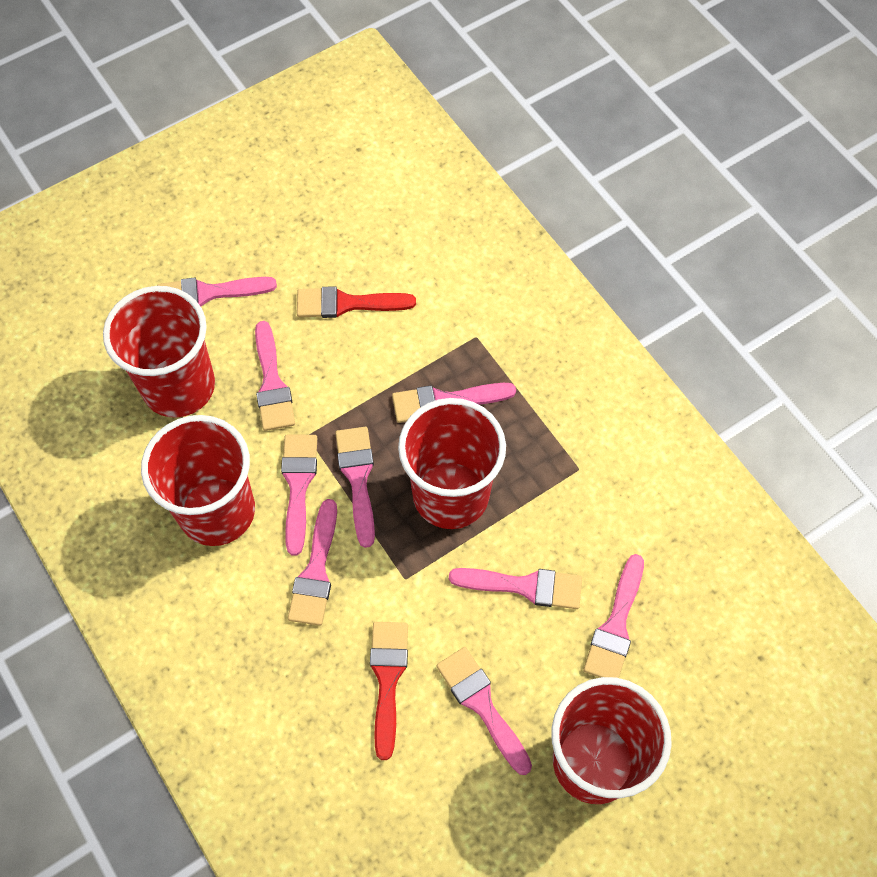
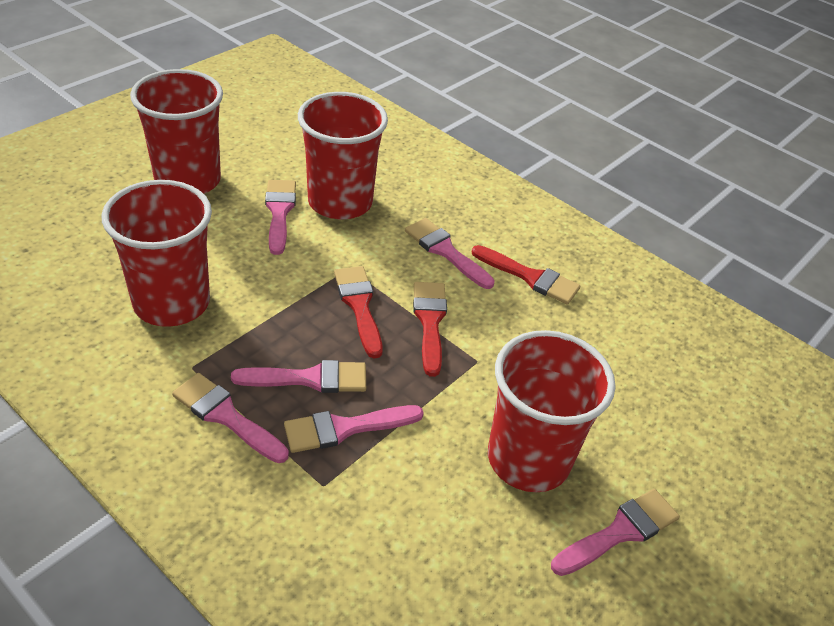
pink brush: 9 -> 6
red brush: 2 -> 3

